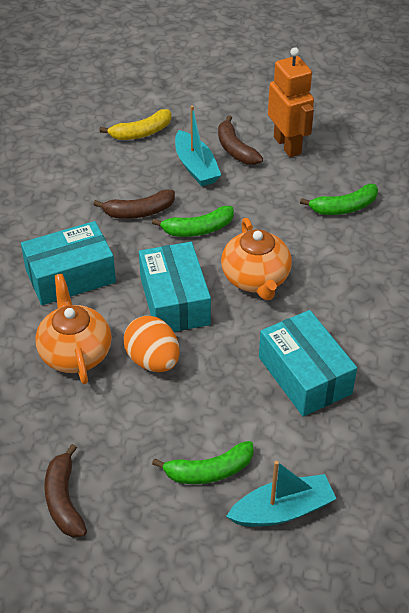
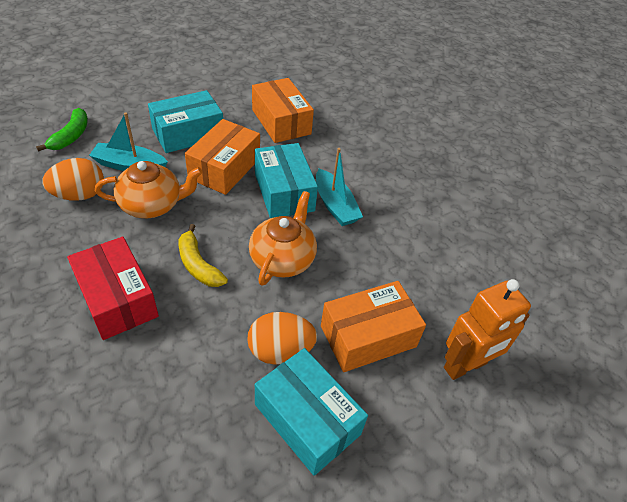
brown banana: 3 -> 0
green banana: 3 -> 1
orange box: 0 -> 3
orange egg: 1 -> 2
red box: 0 -> 1

